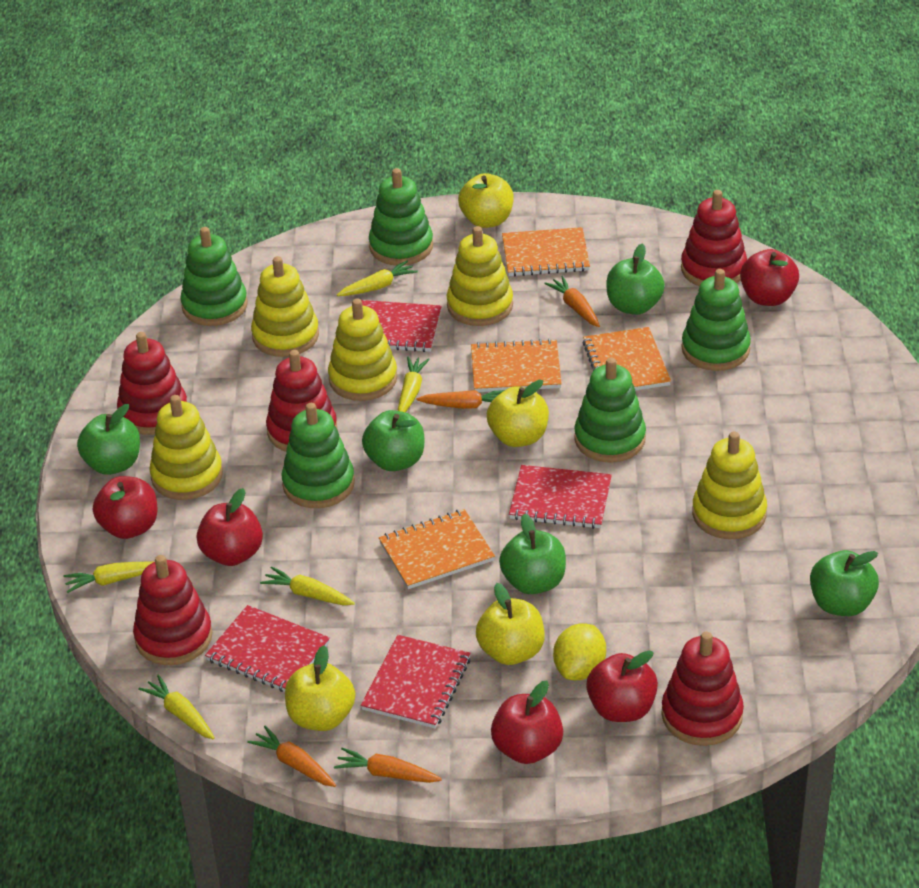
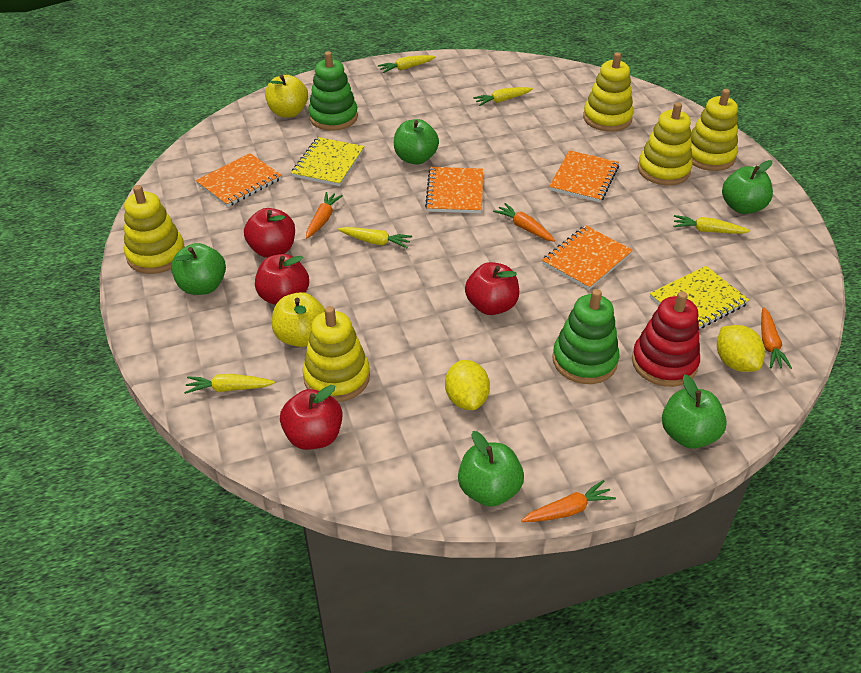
green stacking toy: 5 -> 2
red apple: 5 -> 4
red notebook: 4 -> 0
red stacking toy: 5 -> 1
yellow apple: 4 -> 2
yellow lemon: 1 -> 2
yellow notebook: 0 -> 2

